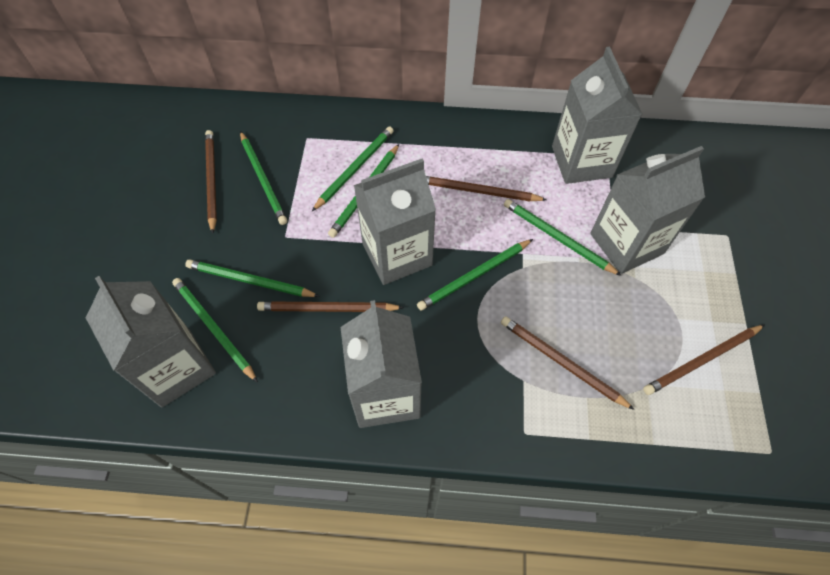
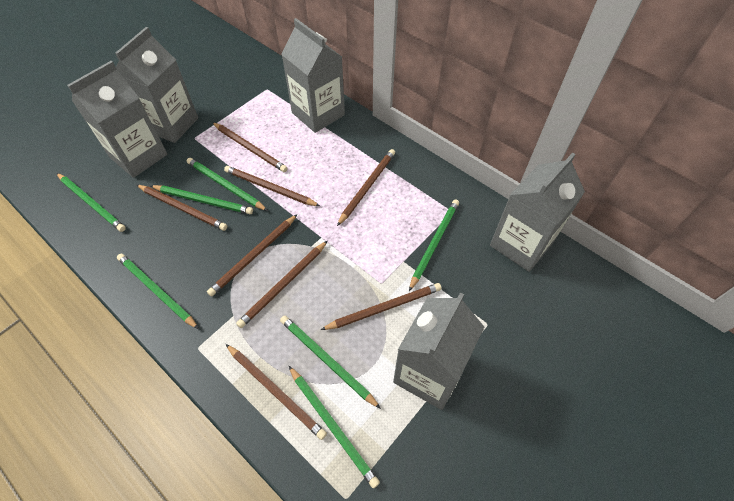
brown pencil: 5 -> 8

